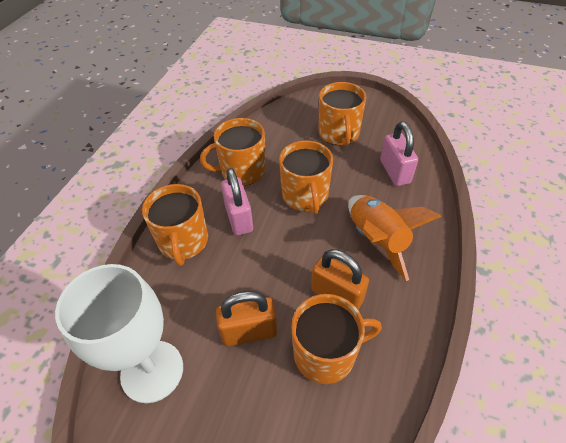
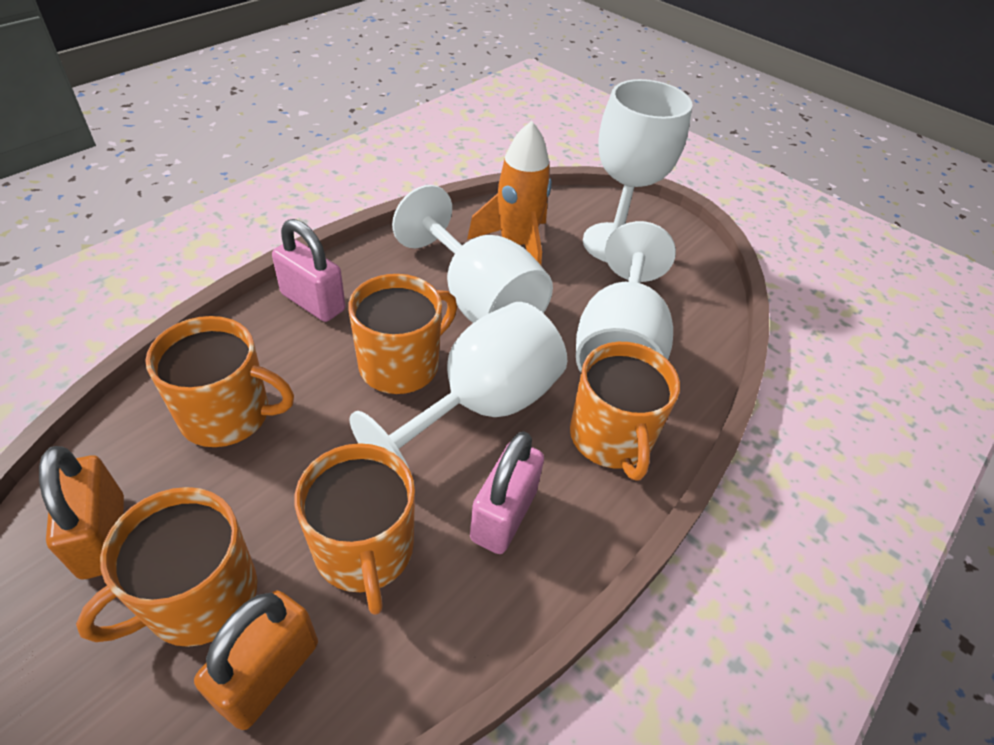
white goblet: 1 -> 4

